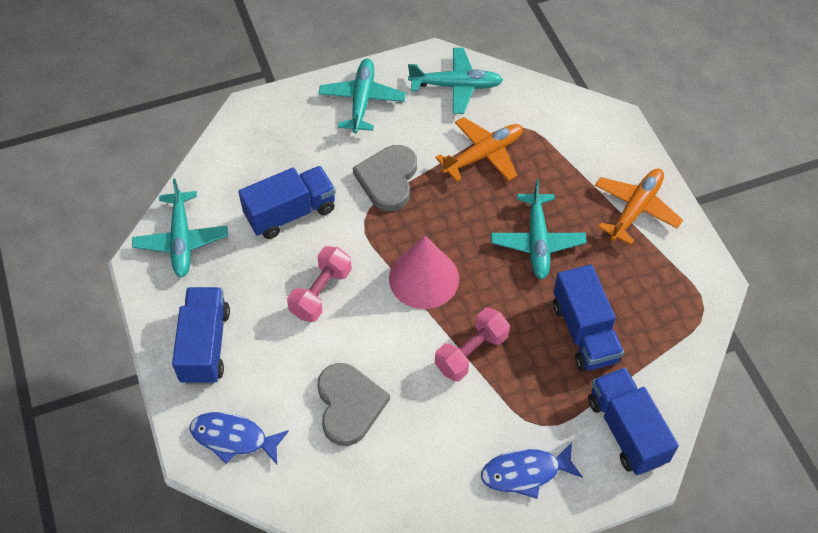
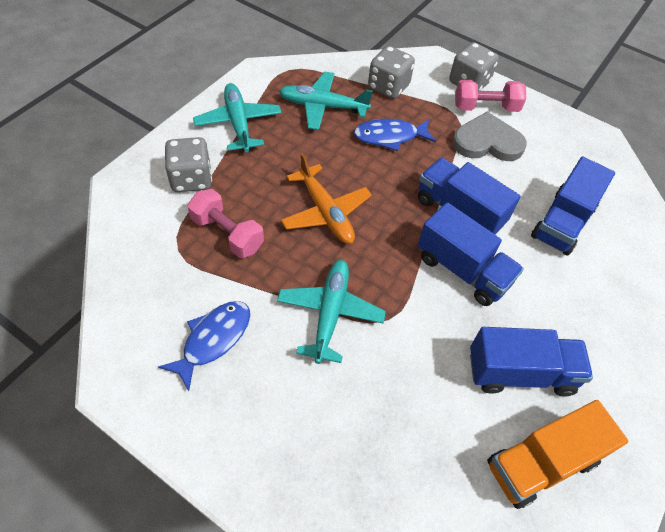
grey dice: 0 -> 3
grey heart: 2 -> 1
orange plane: 2 -> 1
orange truck: 0 -> 1
pink cone: 1 -> 0
turquoise plane: 4 -> 3

